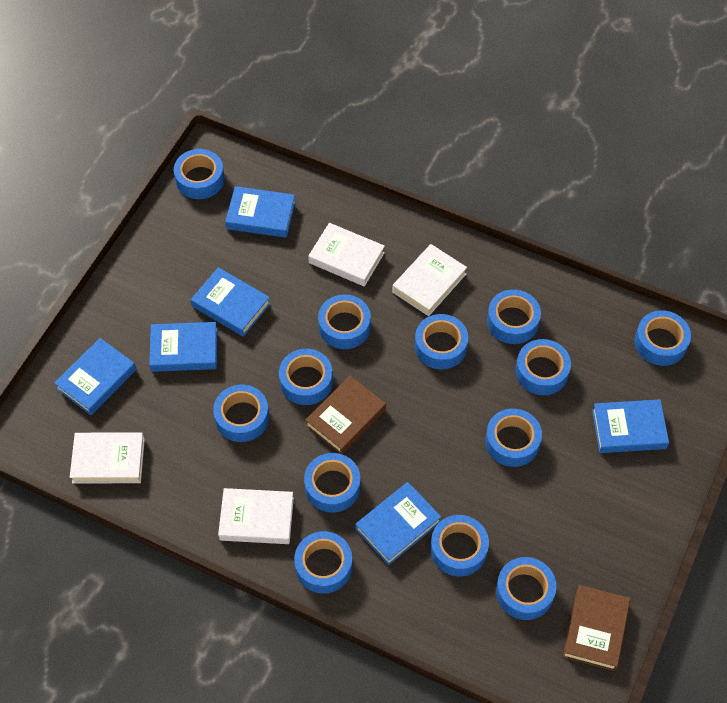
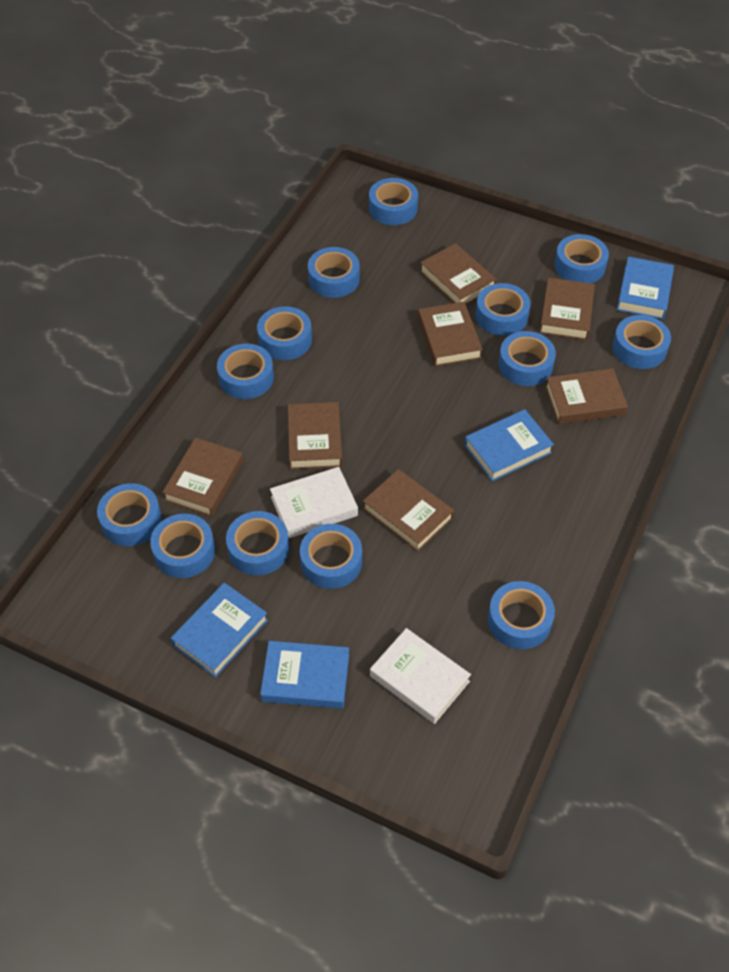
blue book: 6 -> 4
brown book: 2 -> 7
white book: 4 -> 2

